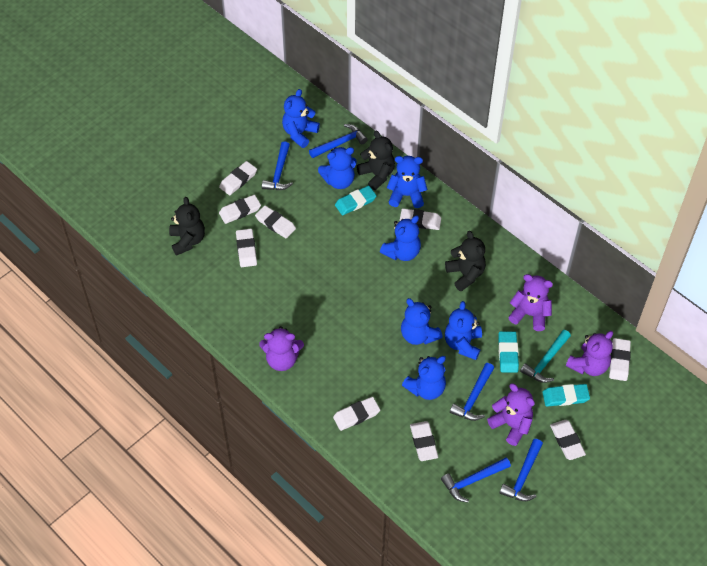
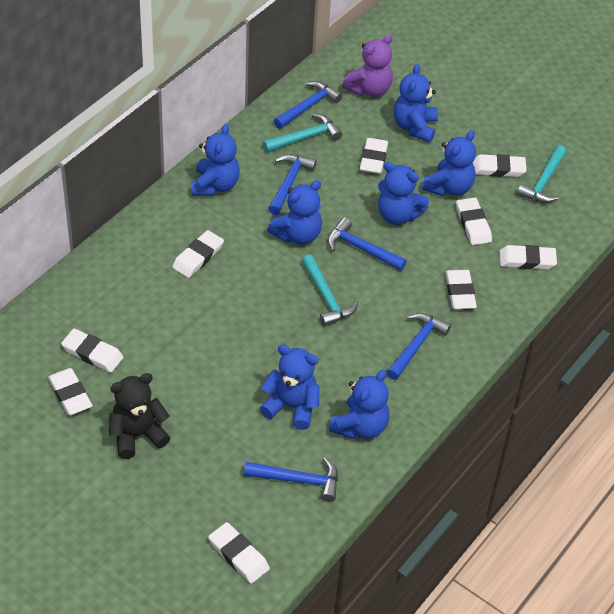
black teddy bear: 3 -> 1
purple teddy bear: 4 -> 1
turquoise eraser: 3 -> 0
turquoise hammer: 1 -> 3

